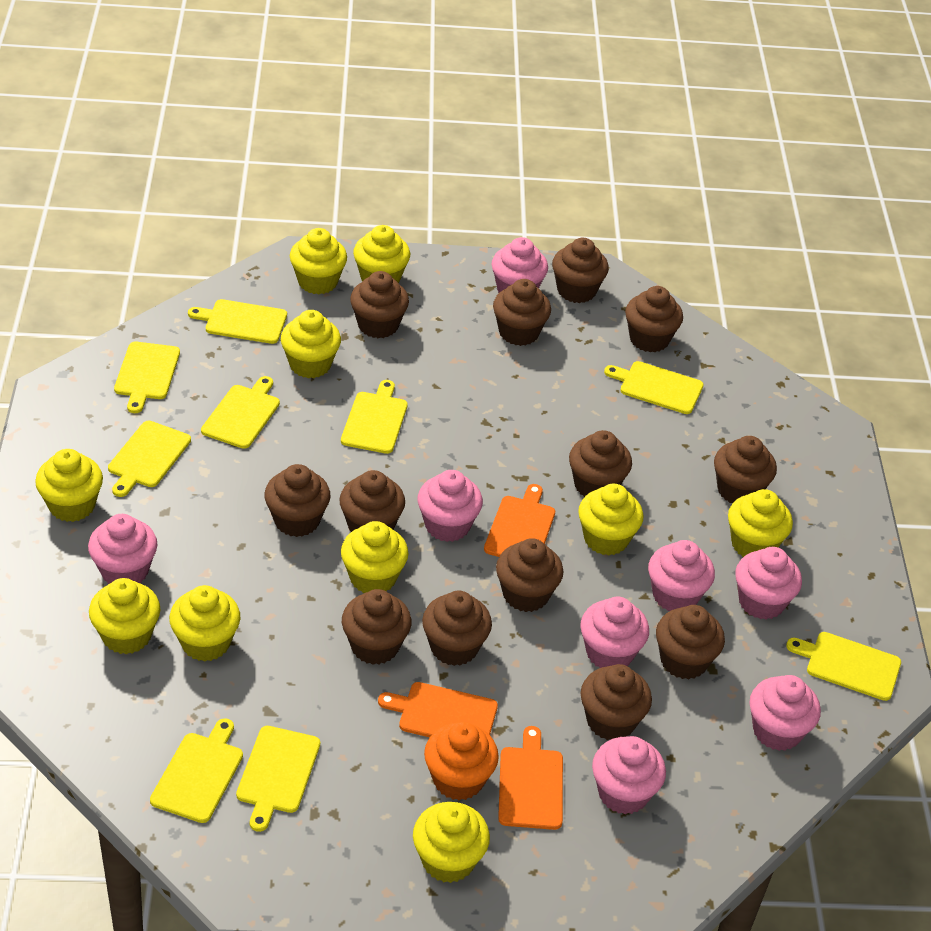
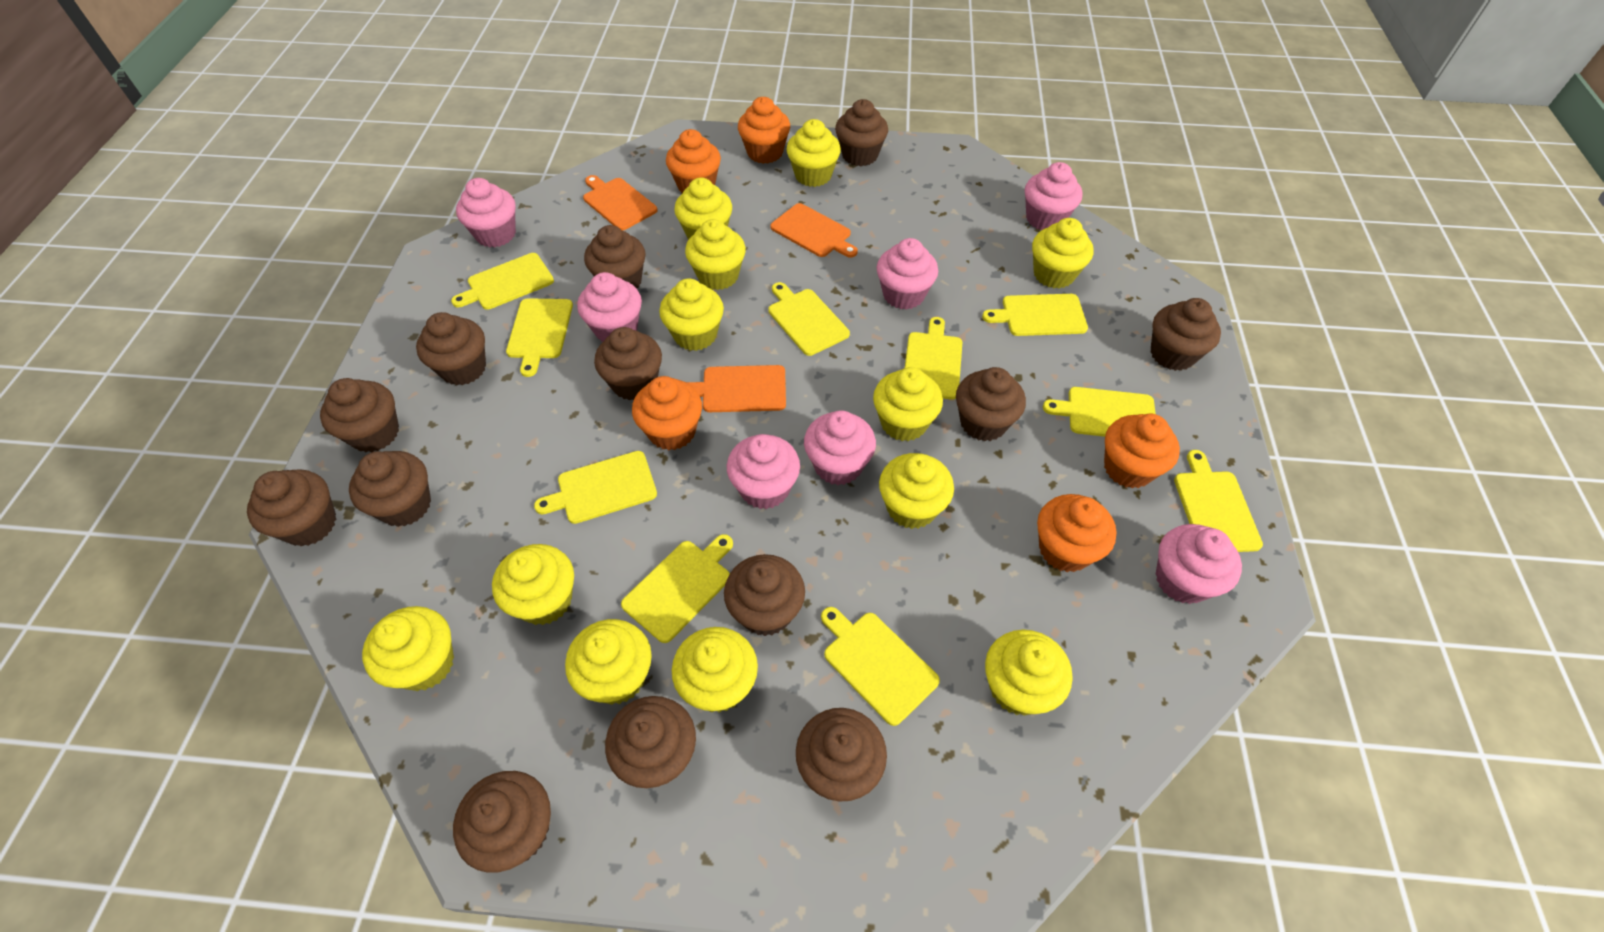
orange cupcake: 1 -> 5
pink cupcake: 8 -> 7
yellow cupcake: 10 -> 12
yellow cutting board: 9 -> 10

